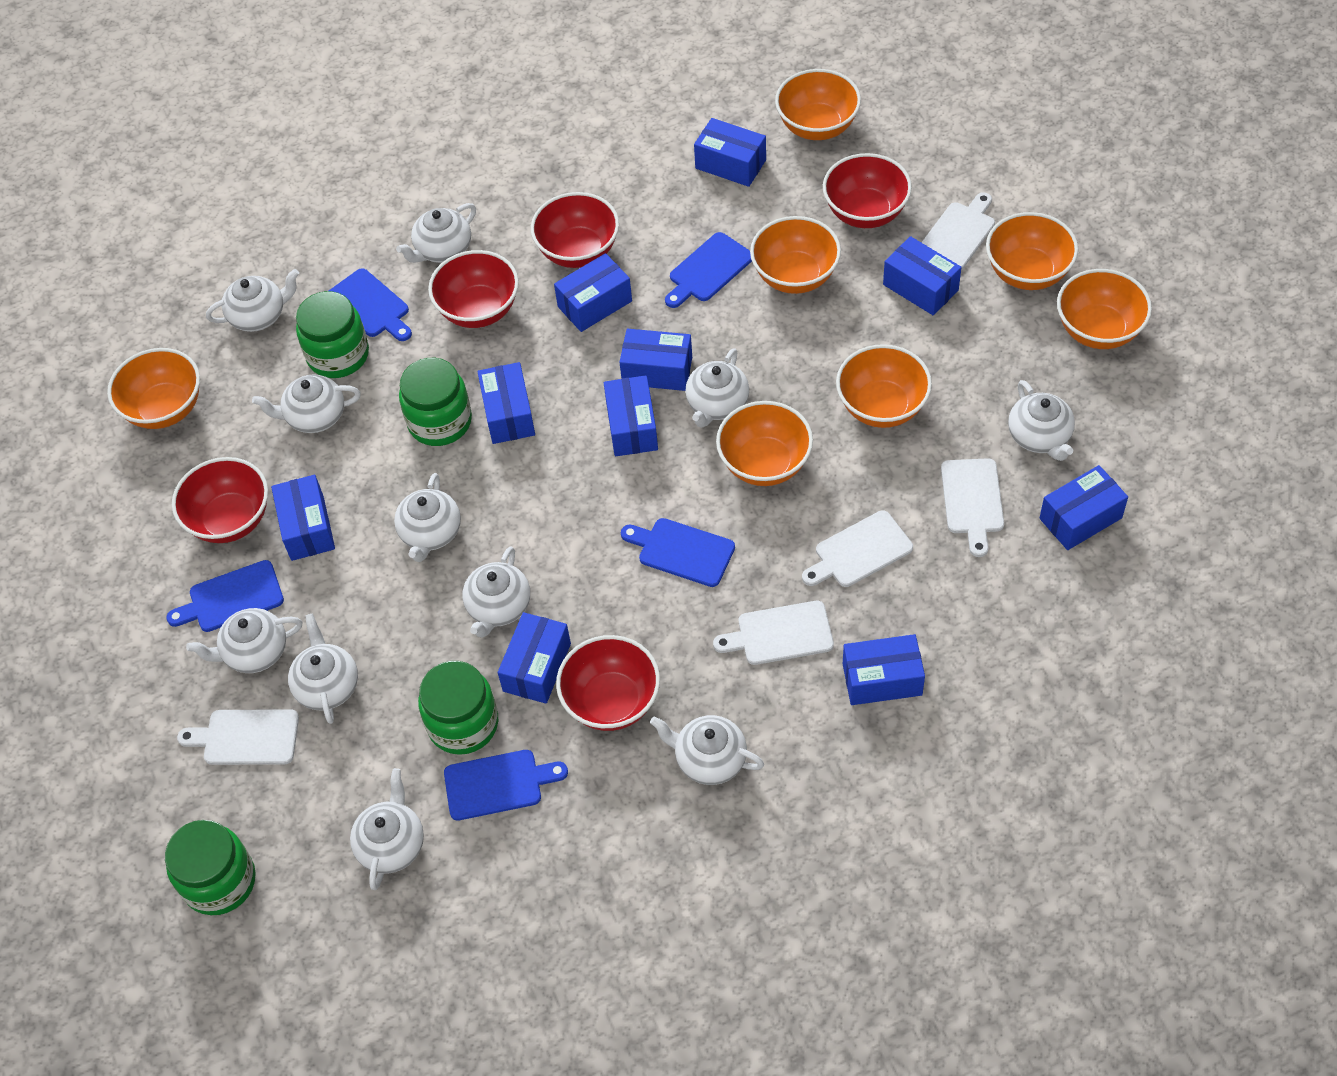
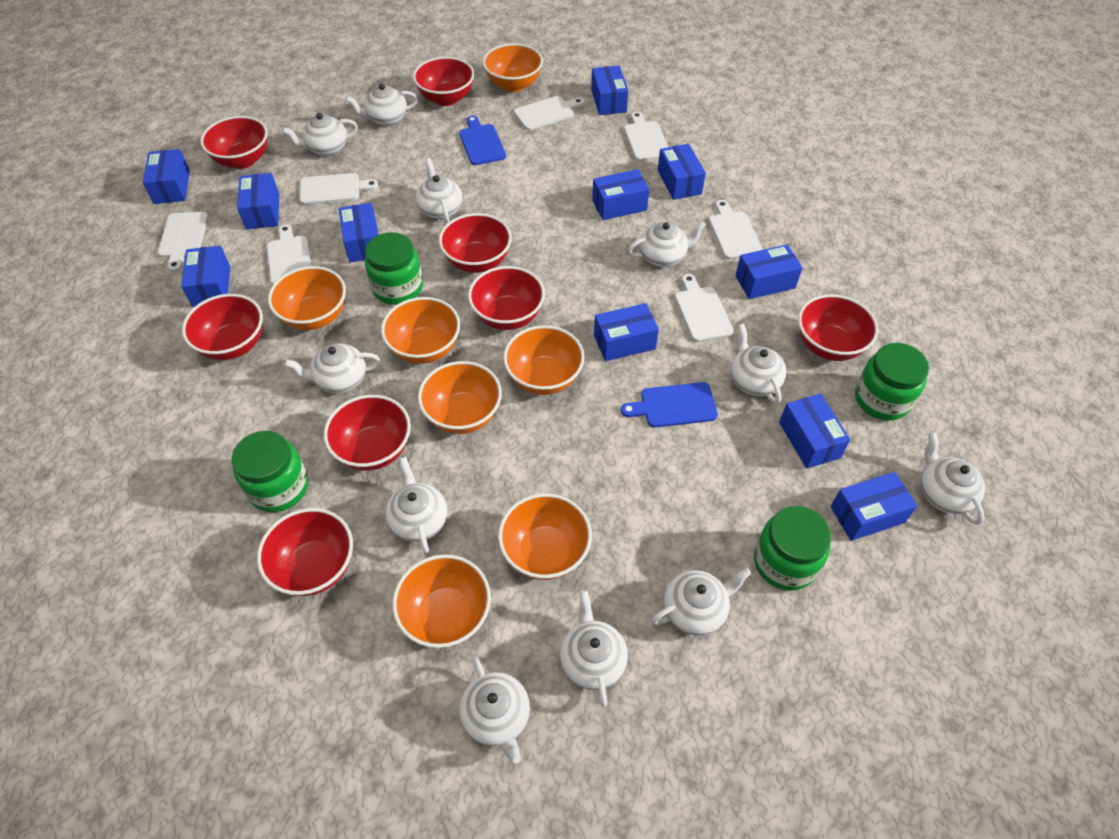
blue box: 10 -> 11
blue cutting board: 5 -> 2
red bowl: 5 -> 8
white cutting board: 5 -> 7

